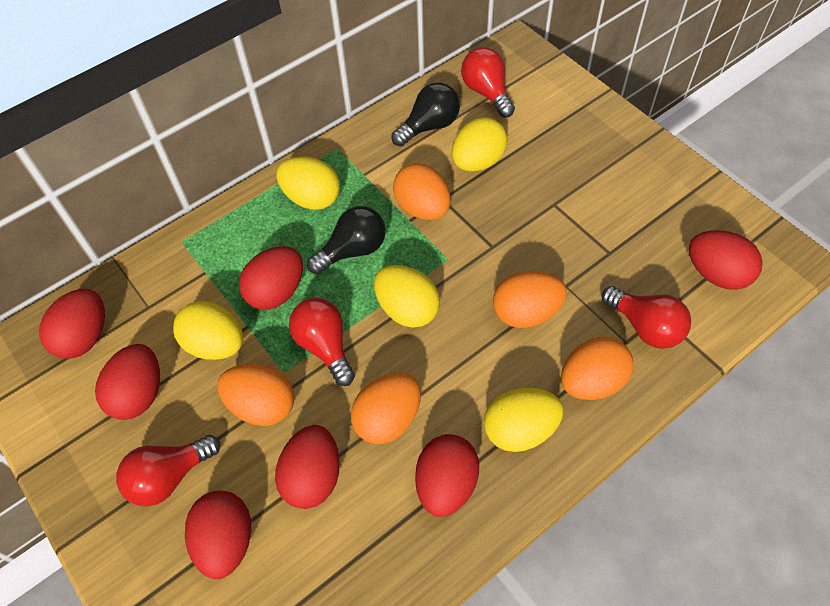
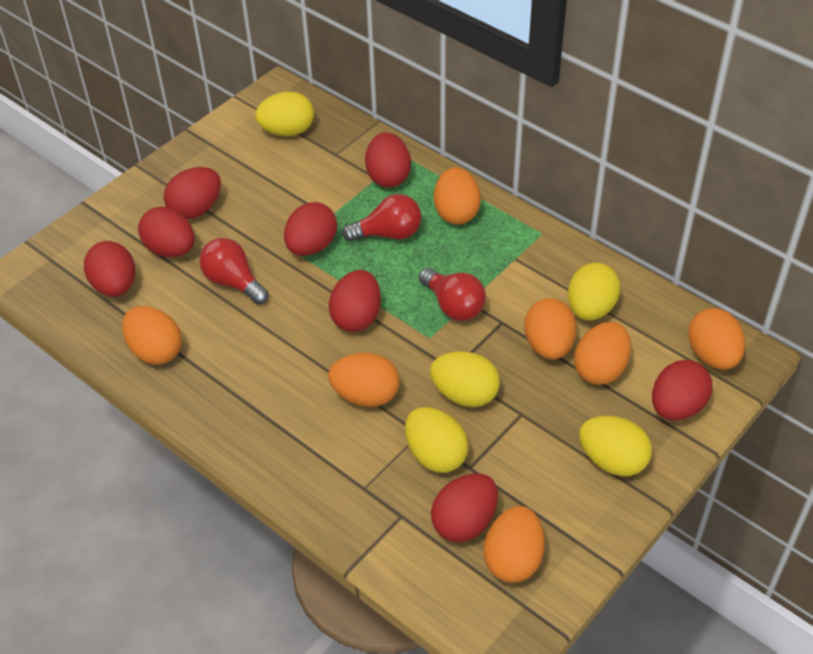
black light bulb: 2 -> 0
orange egg: 5 -> 7
red egg: 7 -> 8
red light bulb: 4 -> 3

